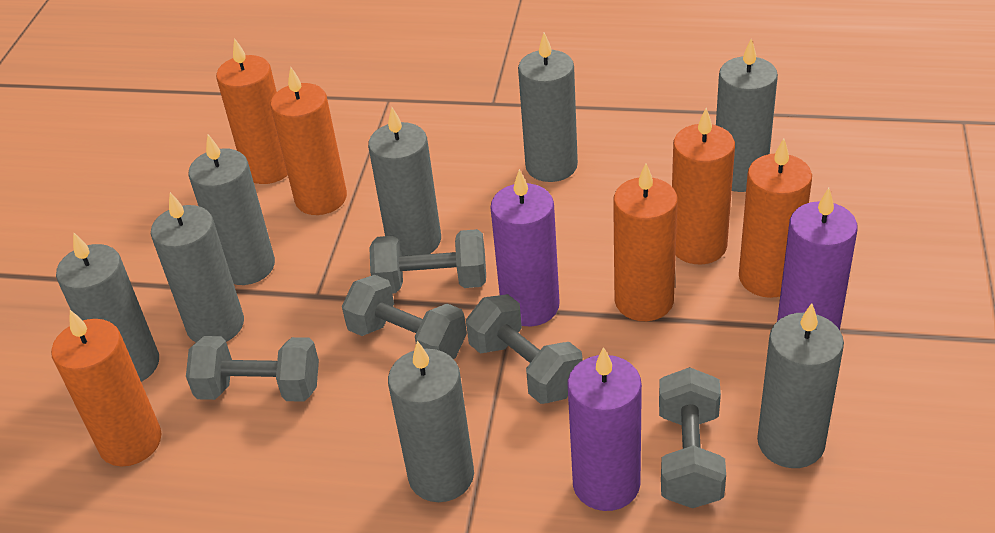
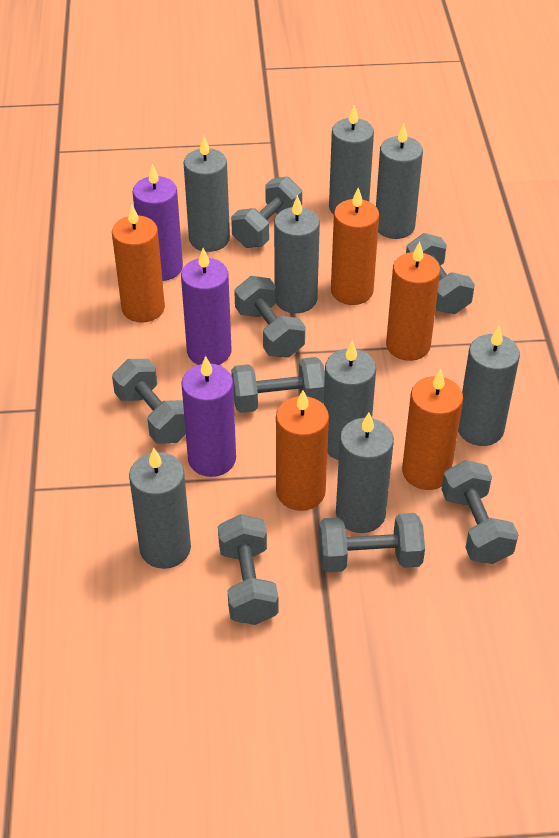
grey dumbbell: 5 -> 8
orange candle: 6 -> 5

